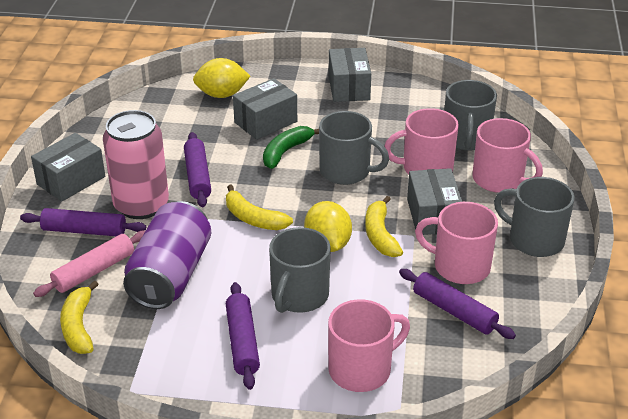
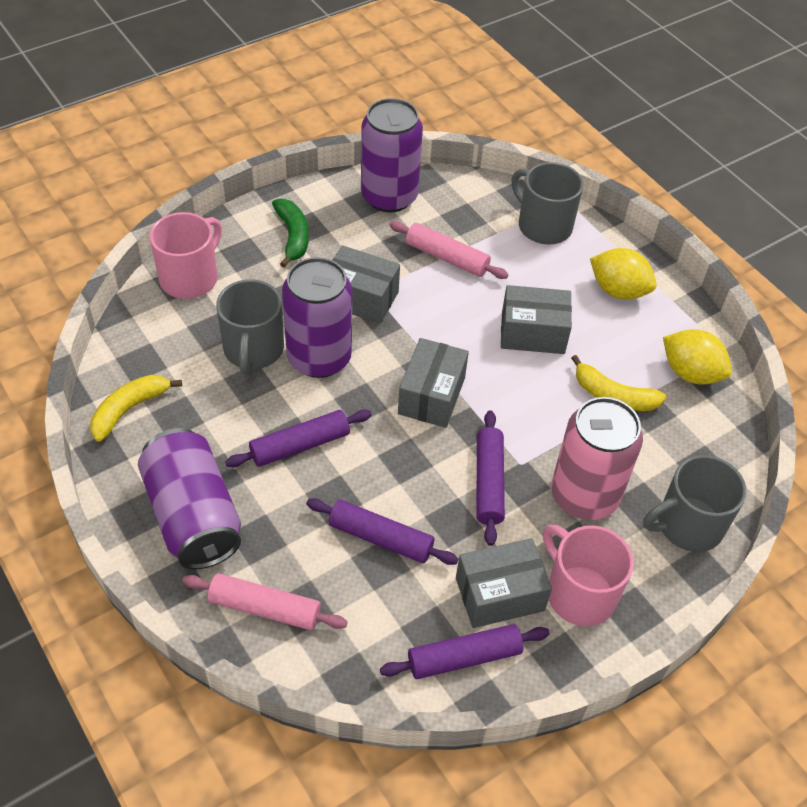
grey mug: 4 -> 3
pink mug: 4 -> 2
pink rolling pin: 1 -> 2
purple can: 1 -> 3
yellow banana: 3 -> 2

